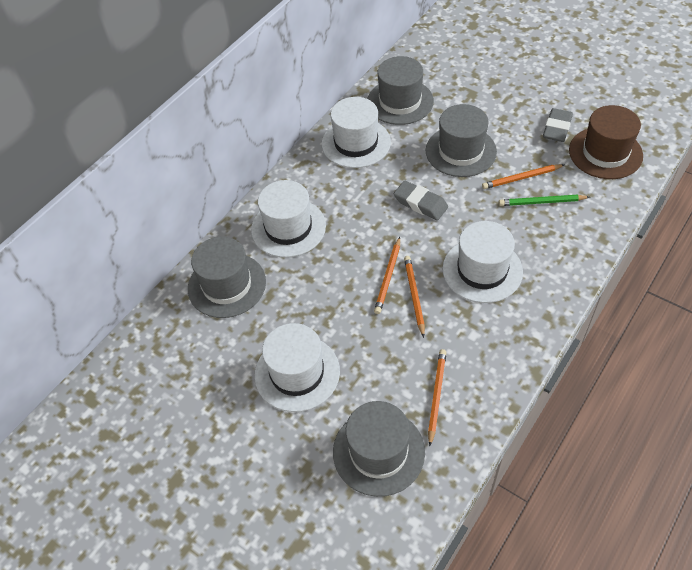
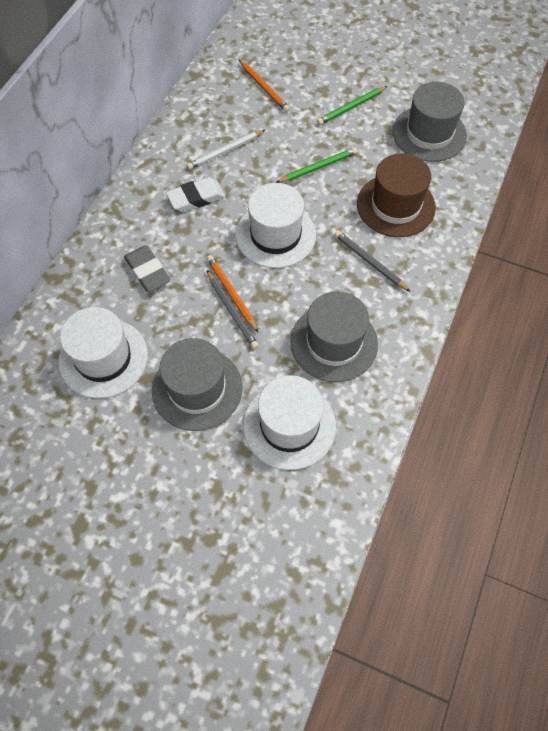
green pencil: 1 -> 2
grey eraser: 2 -> 1
grey hat: 4 -> 3
grey pencil: 0 -> 2
orange pencil: 4 -> 2
white eraser: 0 -> 1
white hat: 4 -> 3
white pencil: 0 -> 1

